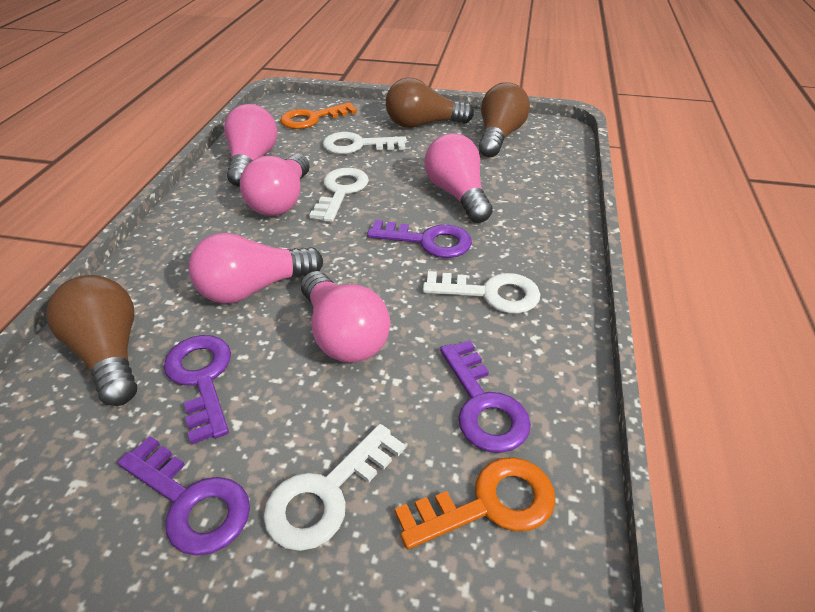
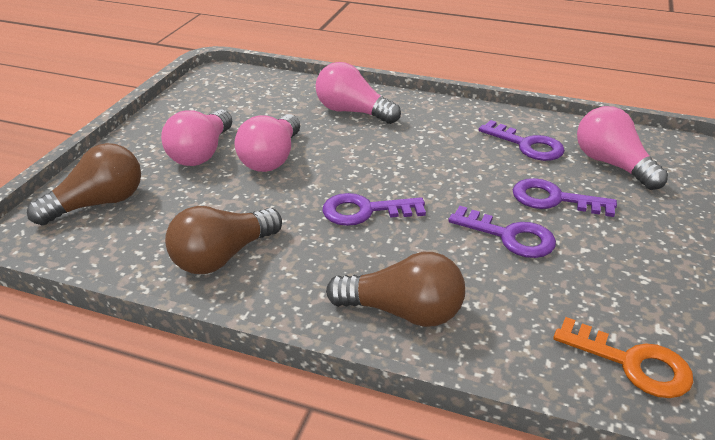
orange key: 2 -> 1
pink light bulb: 5 -> 4
white key: 4 -> 0

